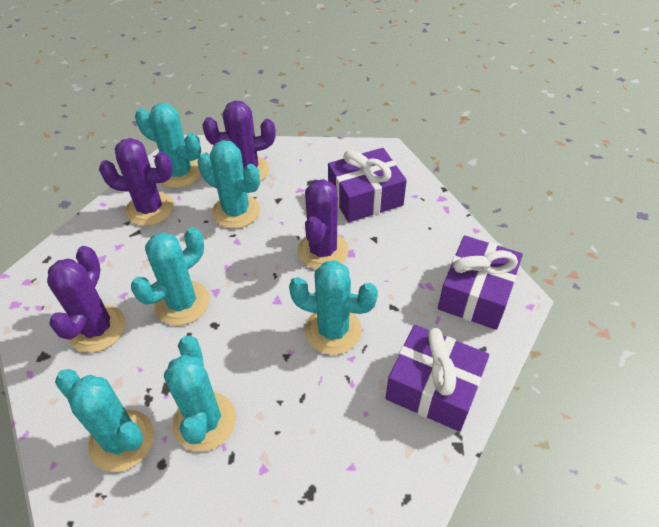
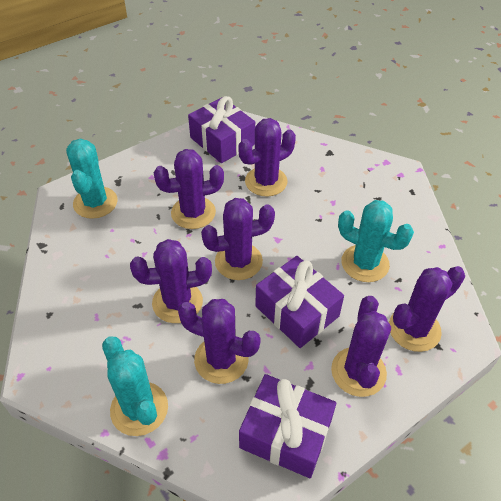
purple cactus: 4 -> 7
turquoise cactus: 6 -> 3

